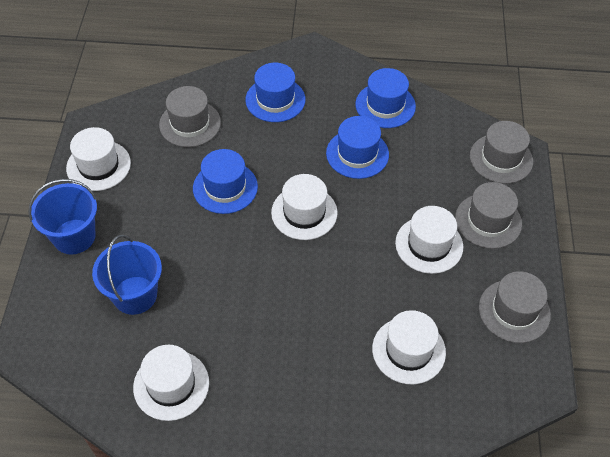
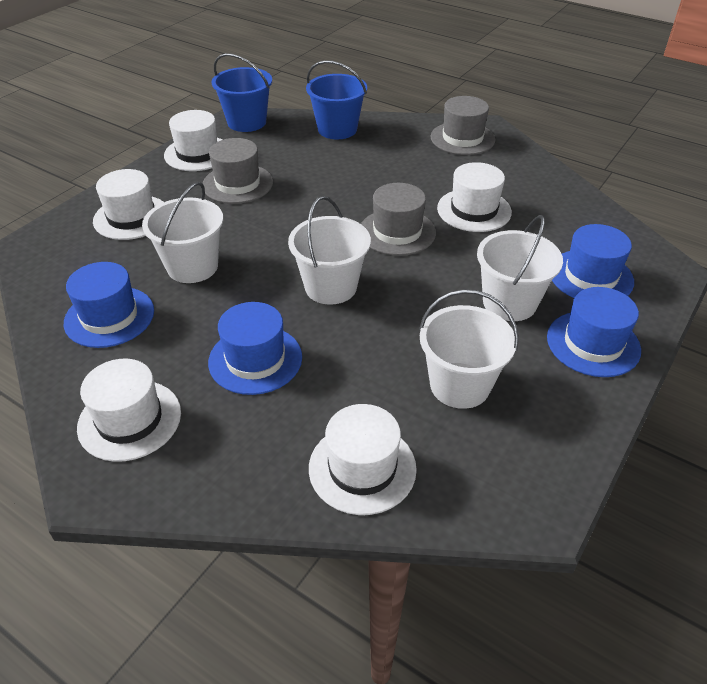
grey hat: 4 -> 3
white bucket: 0 -> 4

